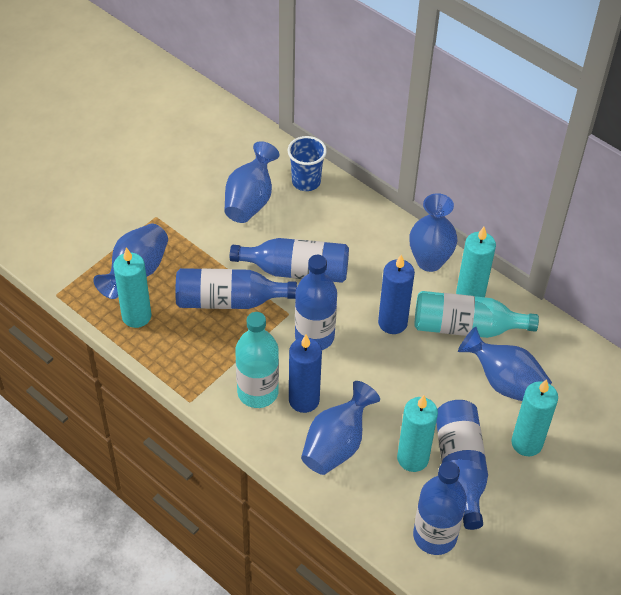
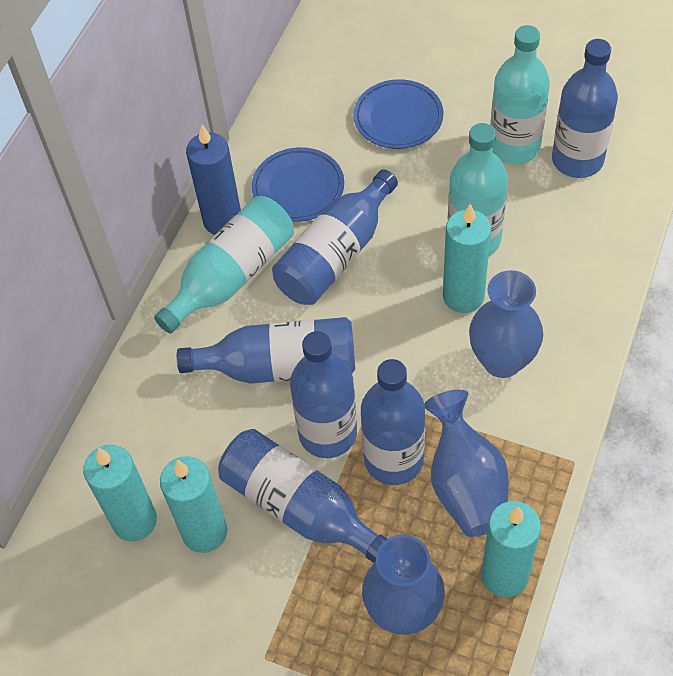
blue bottle: 5 -> 6
blue candle: 2 -> 1
blue cup: 1 -> 0
blue plate: 0 -> 2
blue vase: 5 -> 3
turquoise bottle: 2 -> 3

